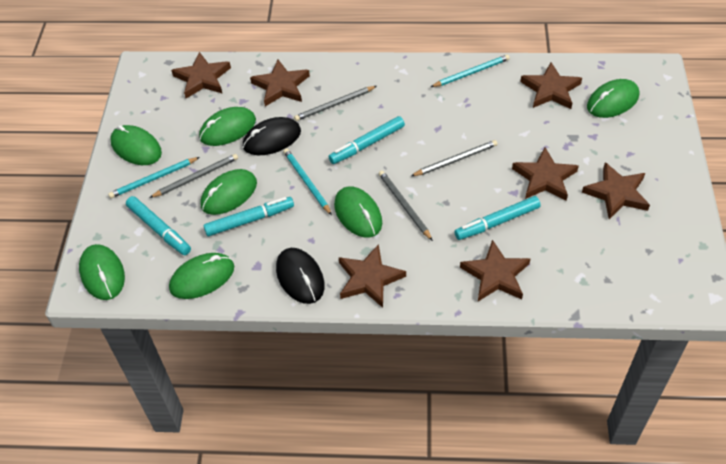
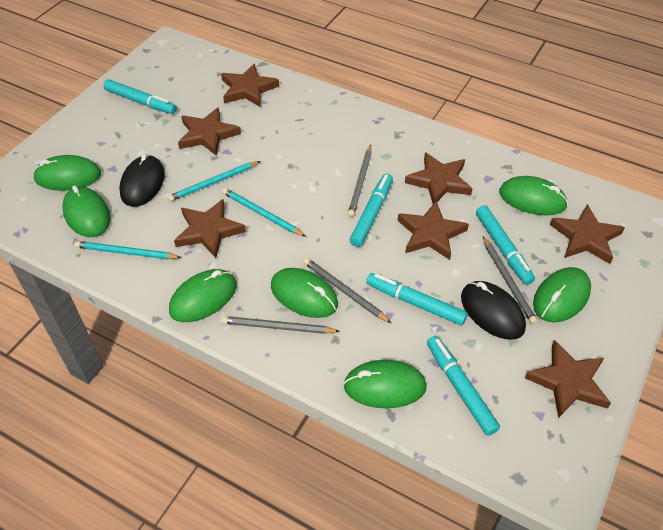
turquoise marker: 4 -> 5

